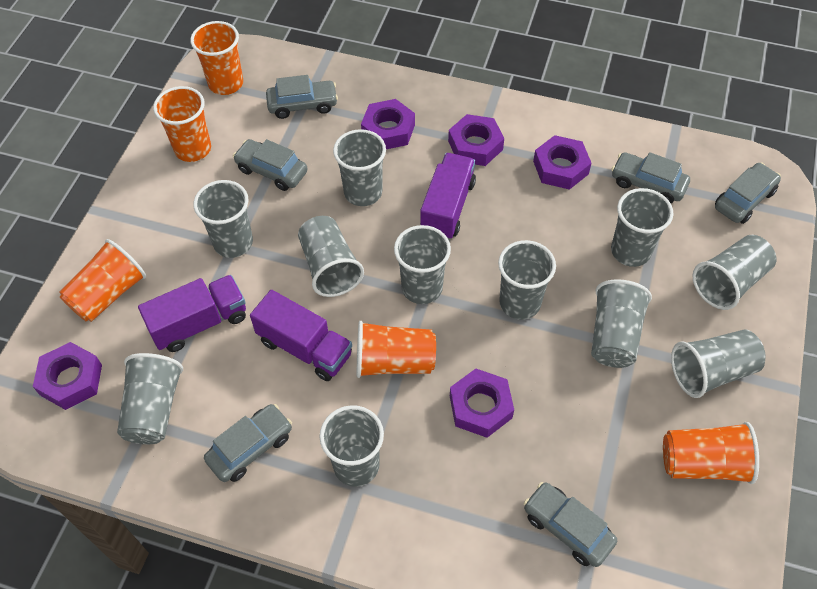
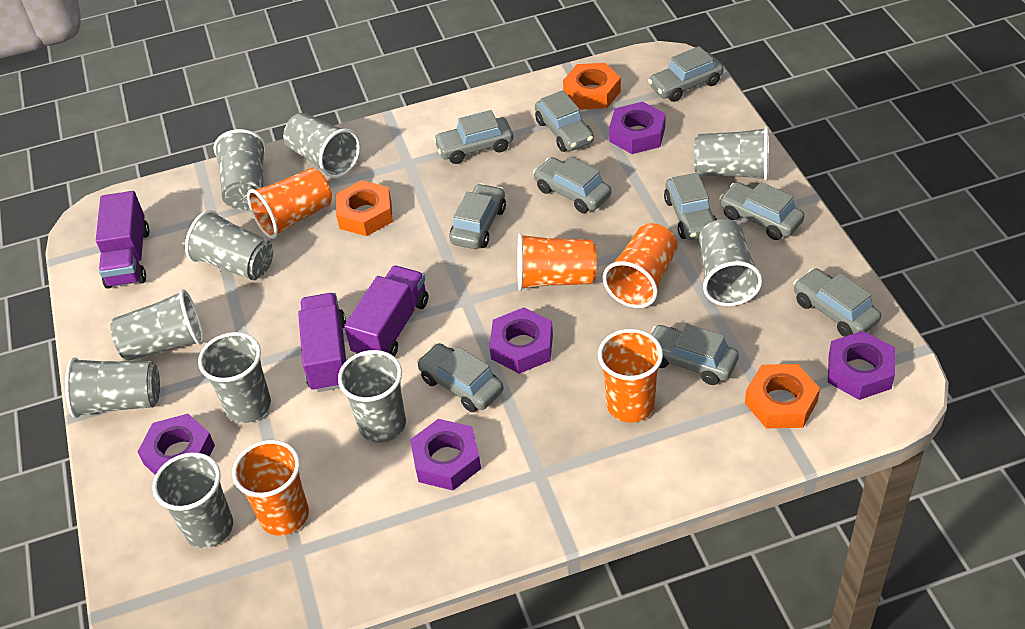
grey car: 6 -> 10
grey cup: 11 -> 10
orange nut: 0 -> 3

